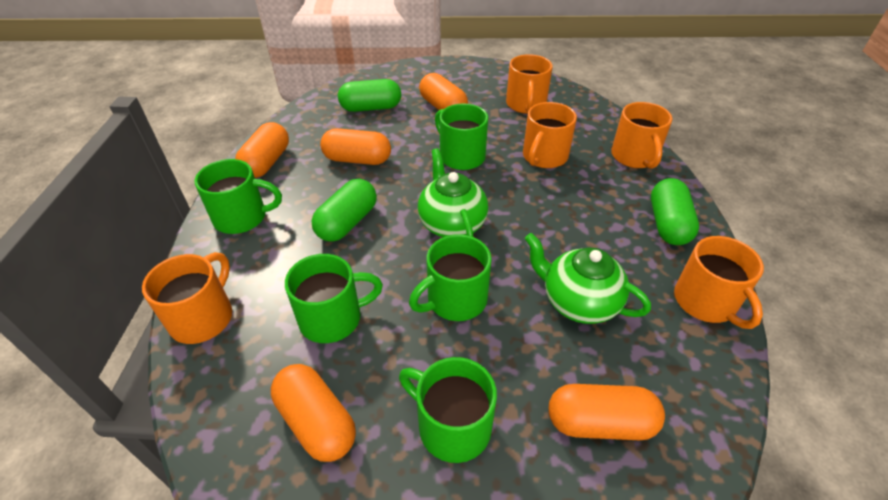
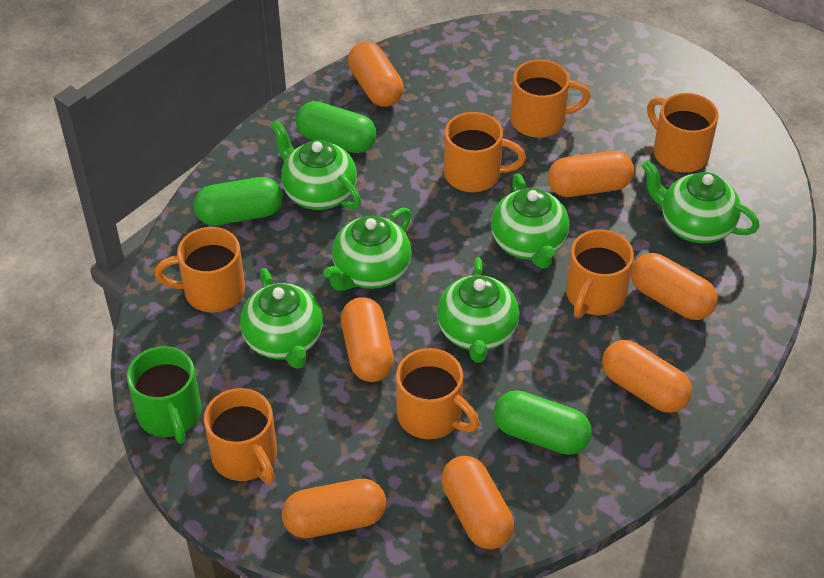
green mug: 5 -> 1
green teapot: 2 -> 6
orange capsule: 5 -> 7
orange mug: 5 -> 7

